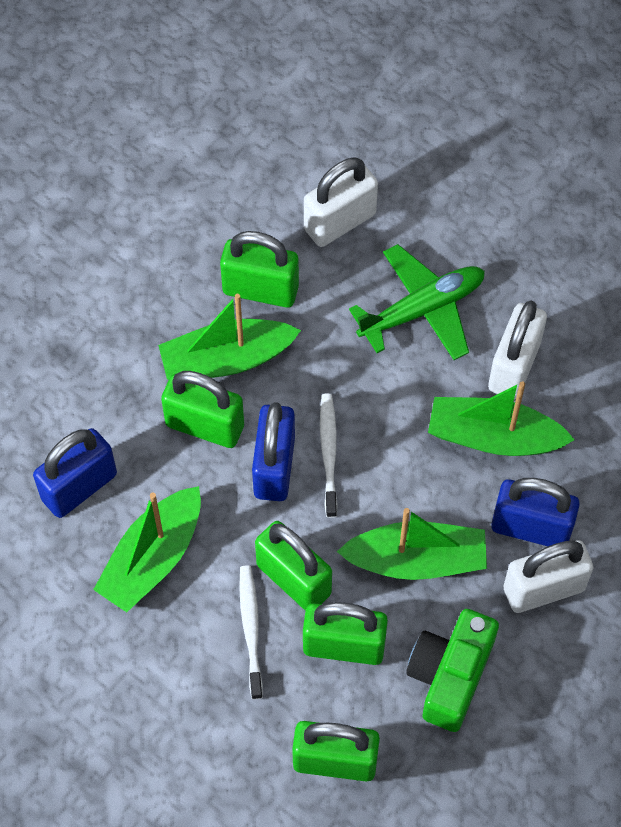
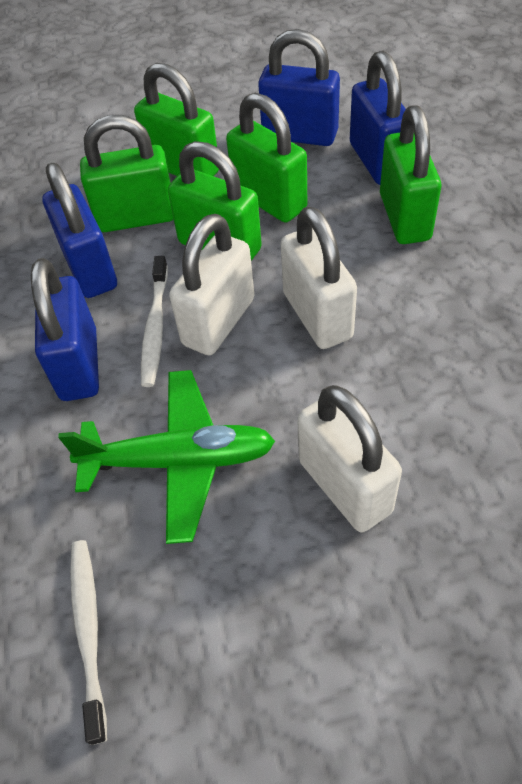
blue padlock: 3 -> 4
green boat: 4 -> 0
green camera: 1 -> 0

